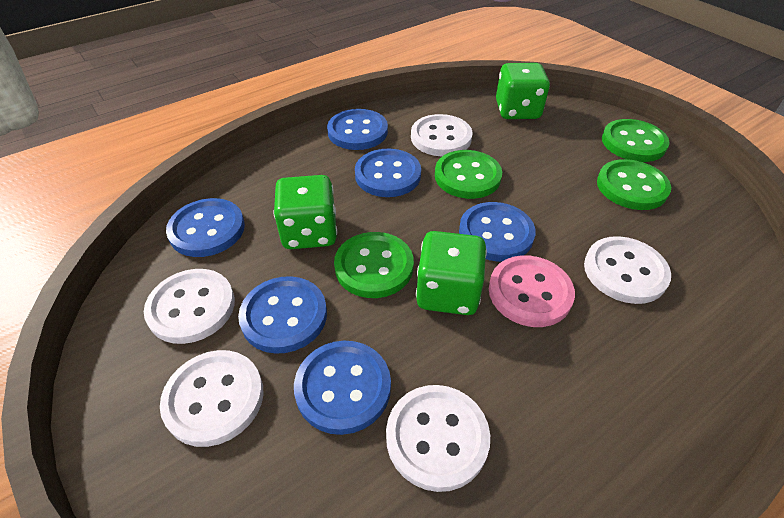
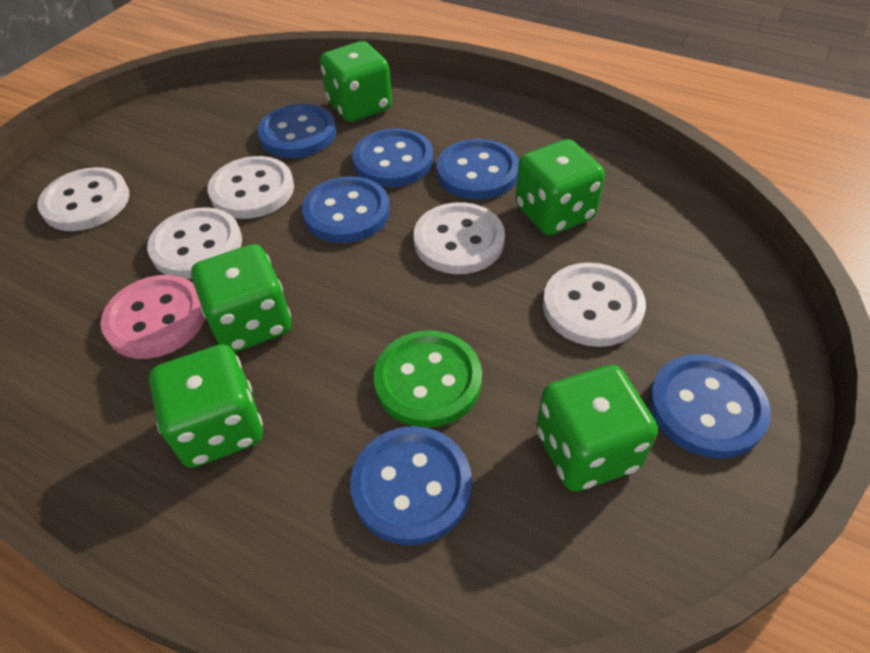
green button: 4 -> 1
green dice: 3 -> 5

